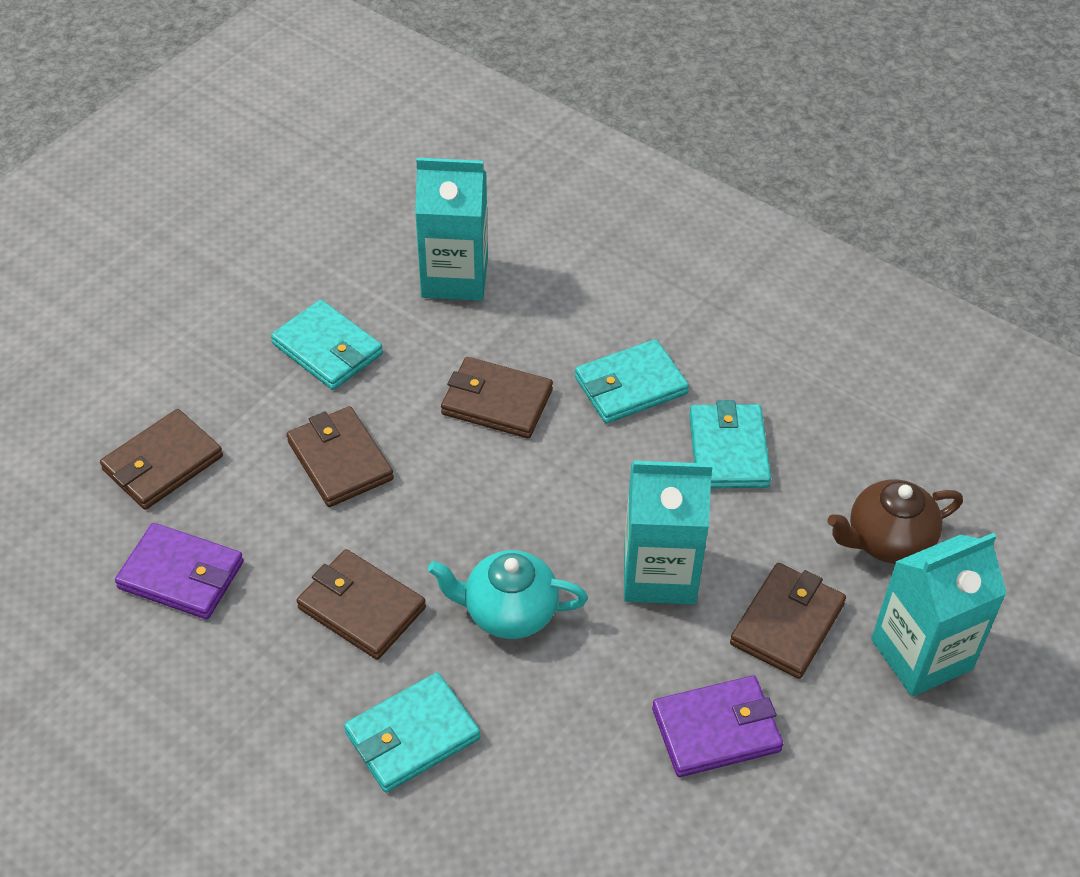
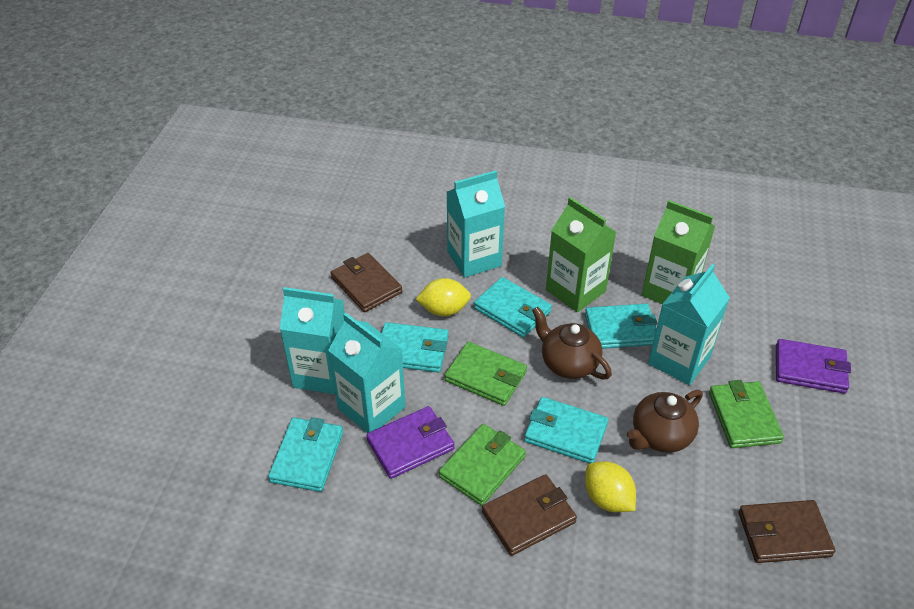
brown teapot: 1 -> 2
brown wallet: 5 -> 3
green carton: 0 -> 2
green wallet: 0 -> 3
turquoise carton: 3 -> 4
turquoise teapot: 1 -> 0
turquoise wallet: 4 -> 5
yellow lemon: 0 -> 2

